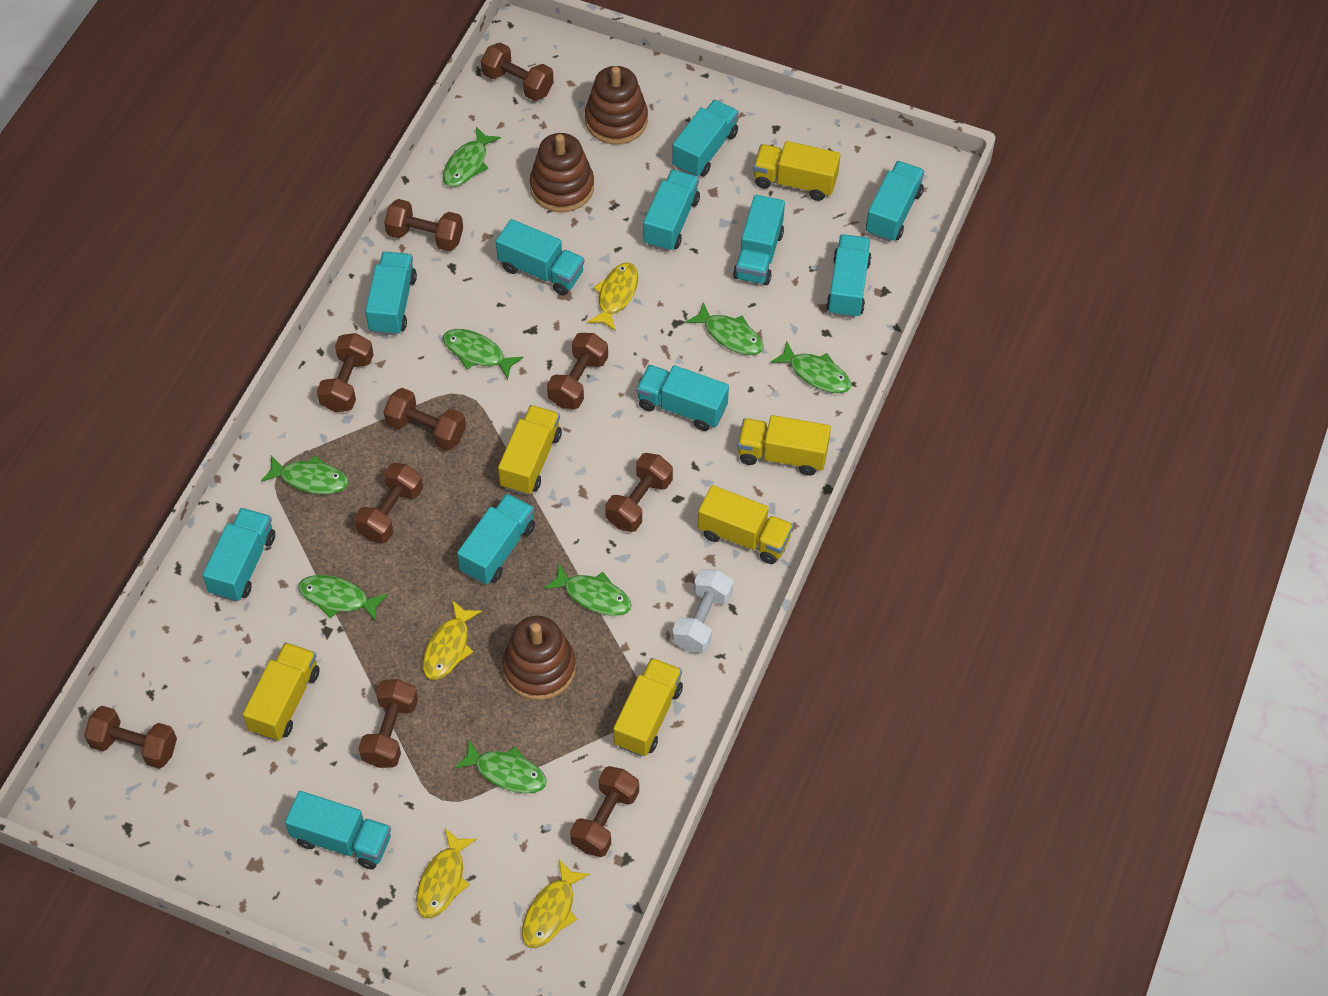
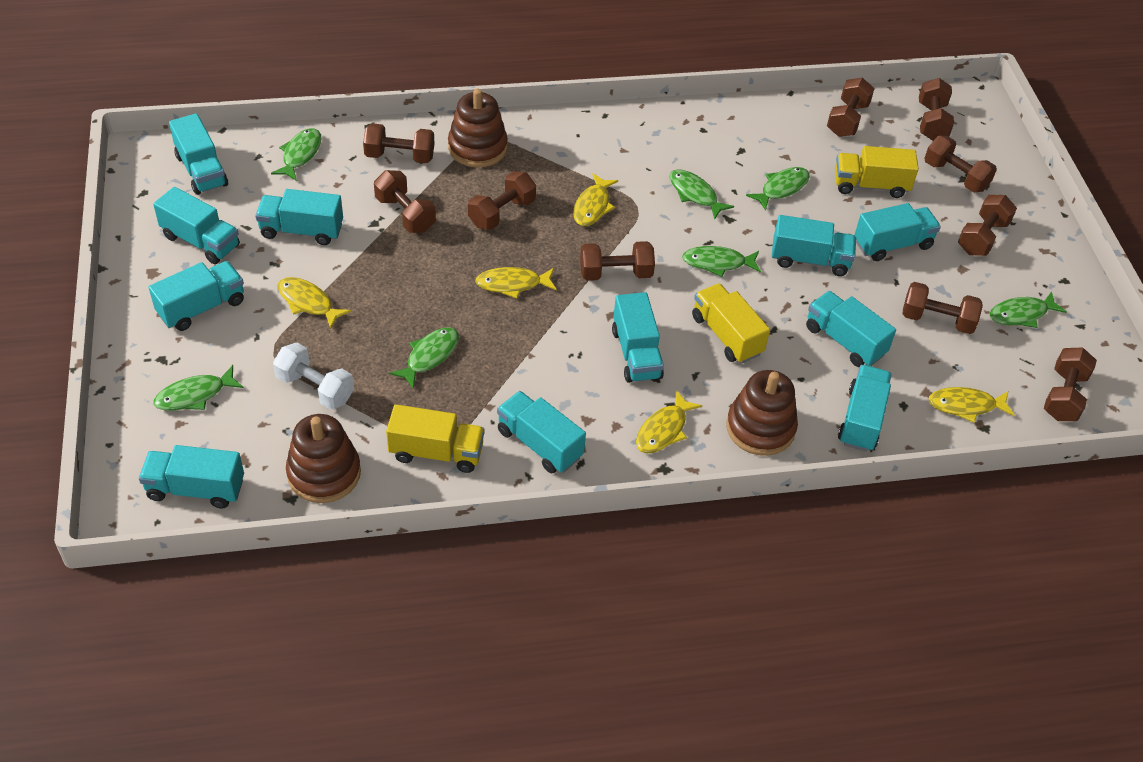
green fish: 8 -> 7
yellow fish: 4 -> 5
yellow truck: 6 -> 3

